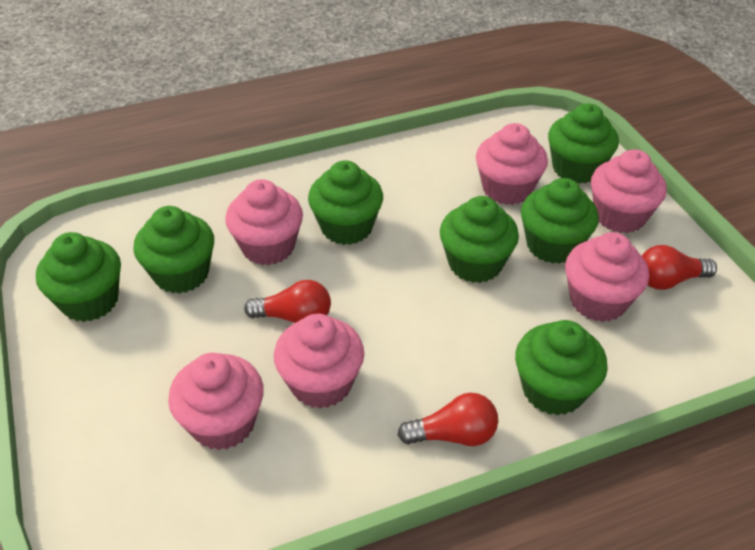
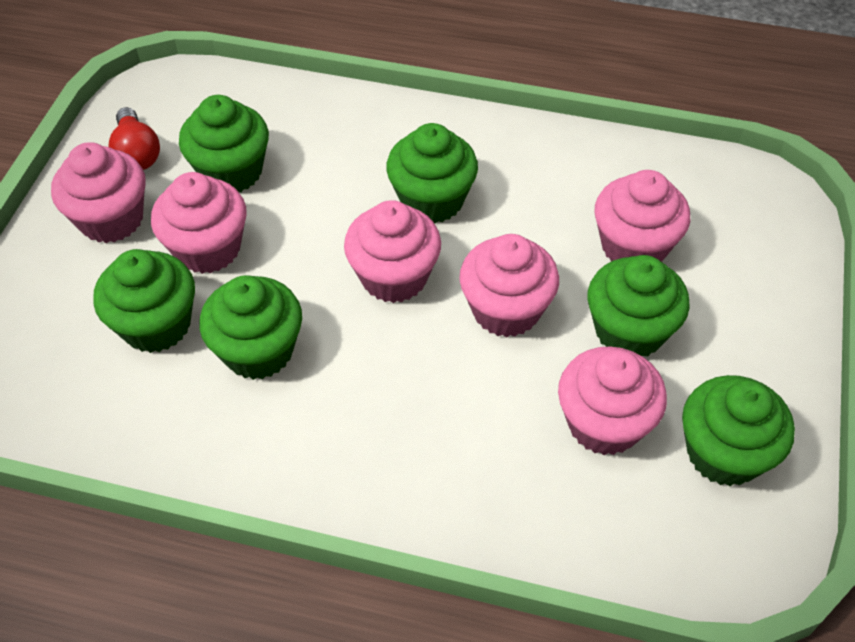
green cupcake: 7 -> 6
red light bulb: 3 -> 1

